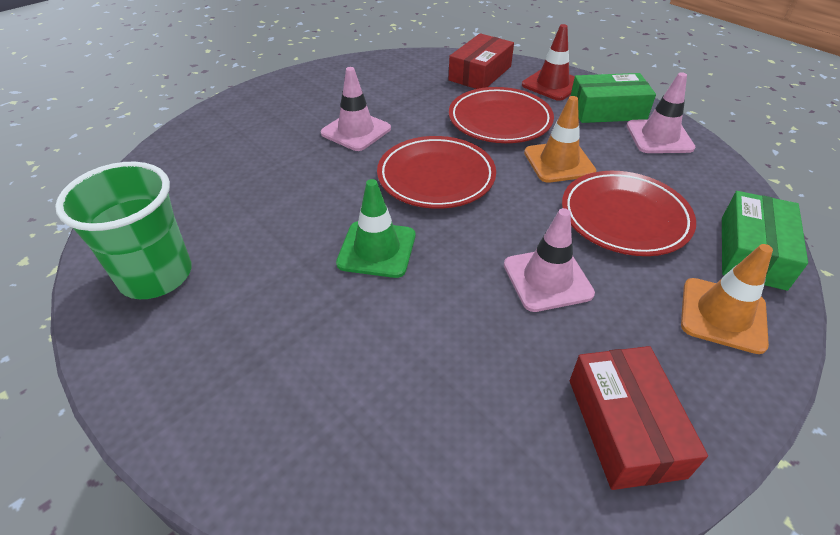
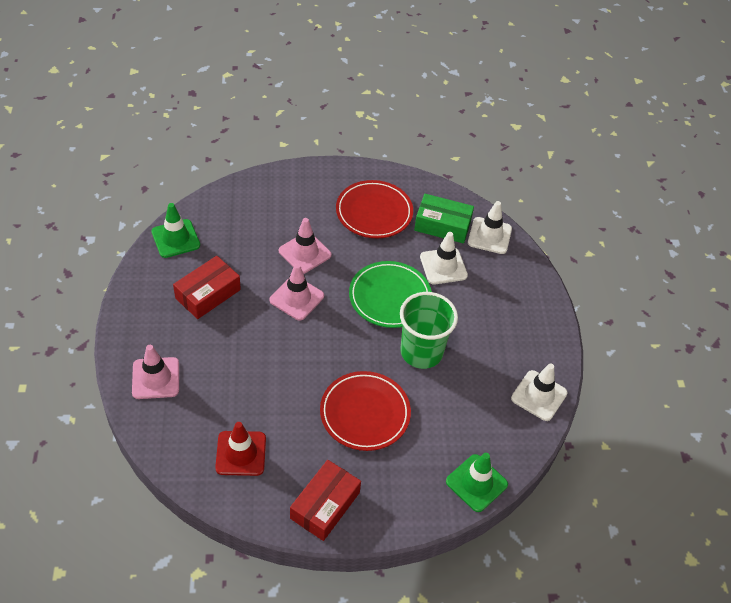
green box: 2 -> 1
green plate: 0 -> 1
green traffic cone: 1 -> 2
orange traffic cone: 2 -> 0
red plate: 3 -> 2
white traffic cone: 0 -> 3

